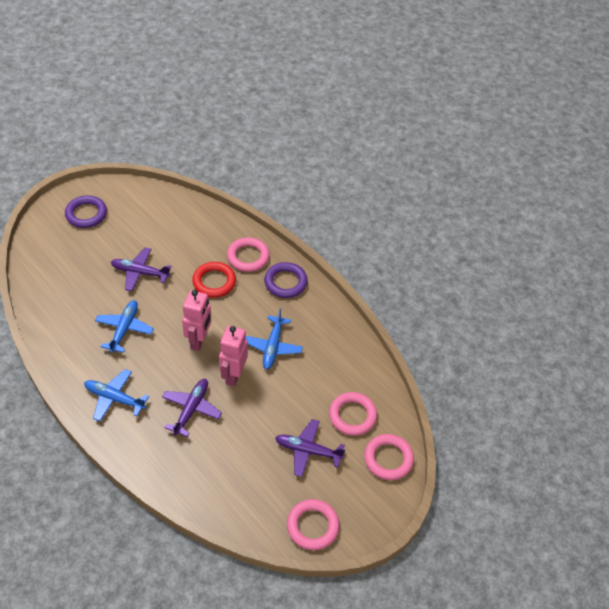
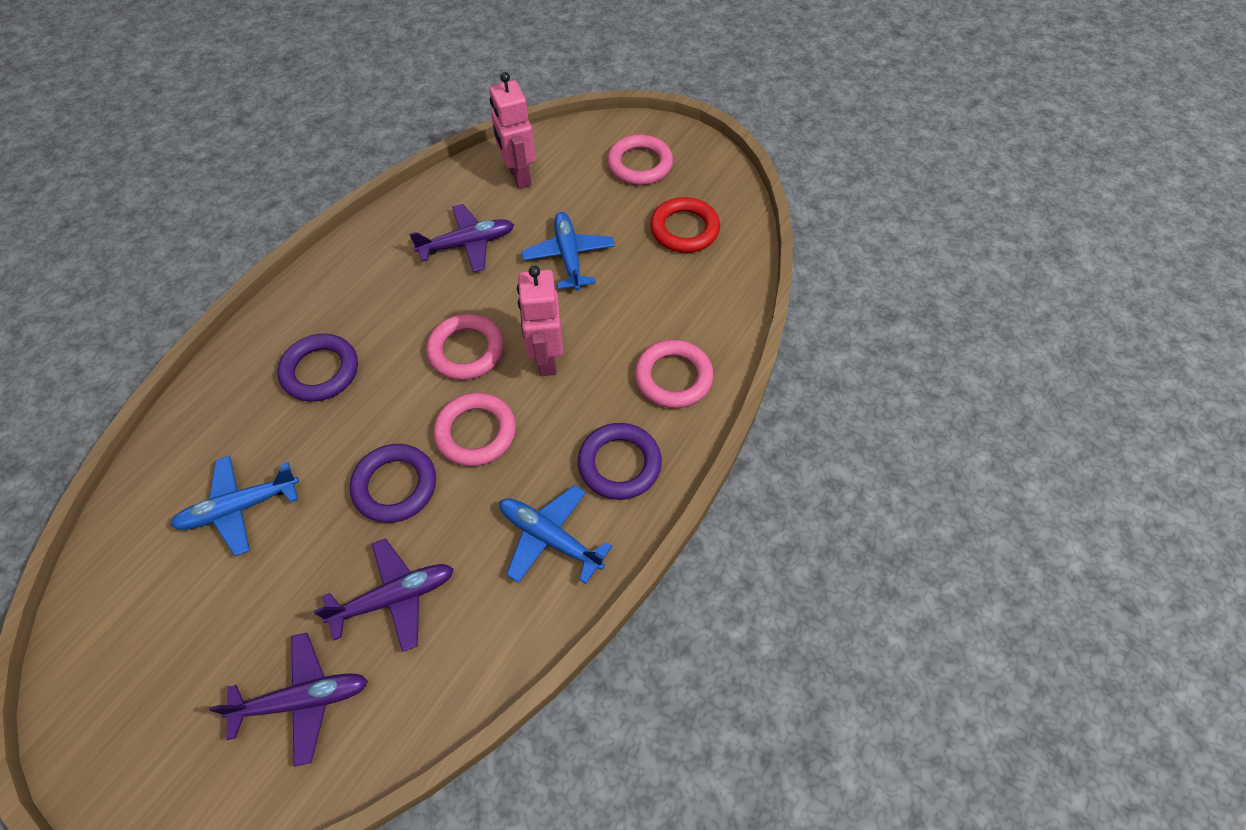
purple ring: 2 -> 3

